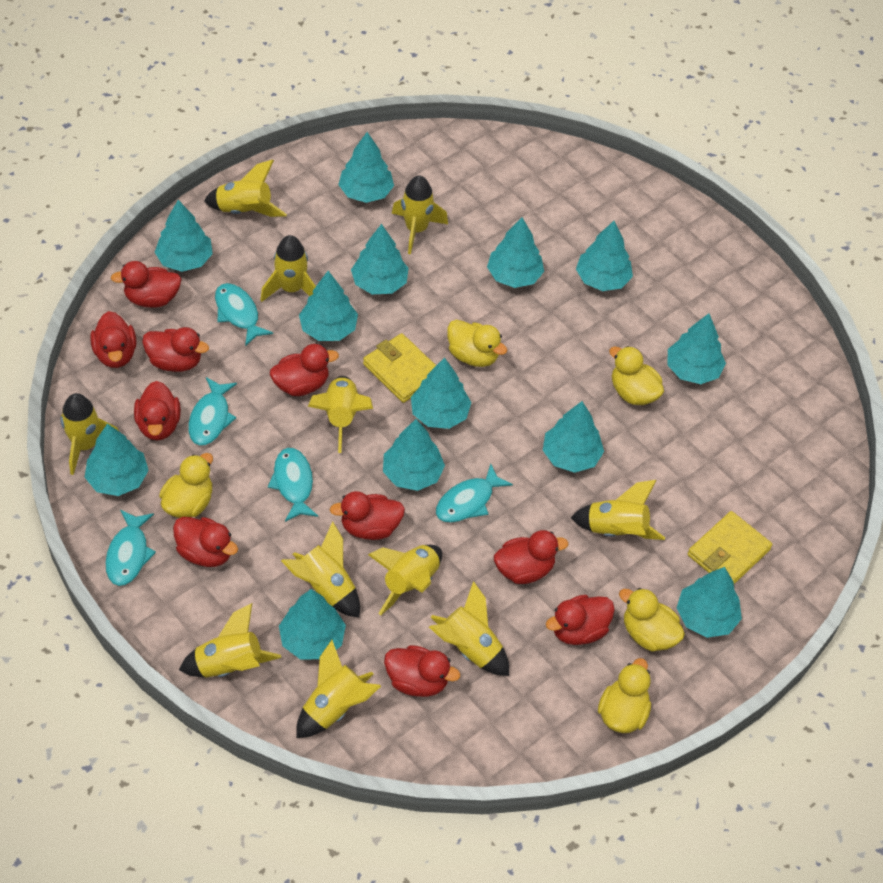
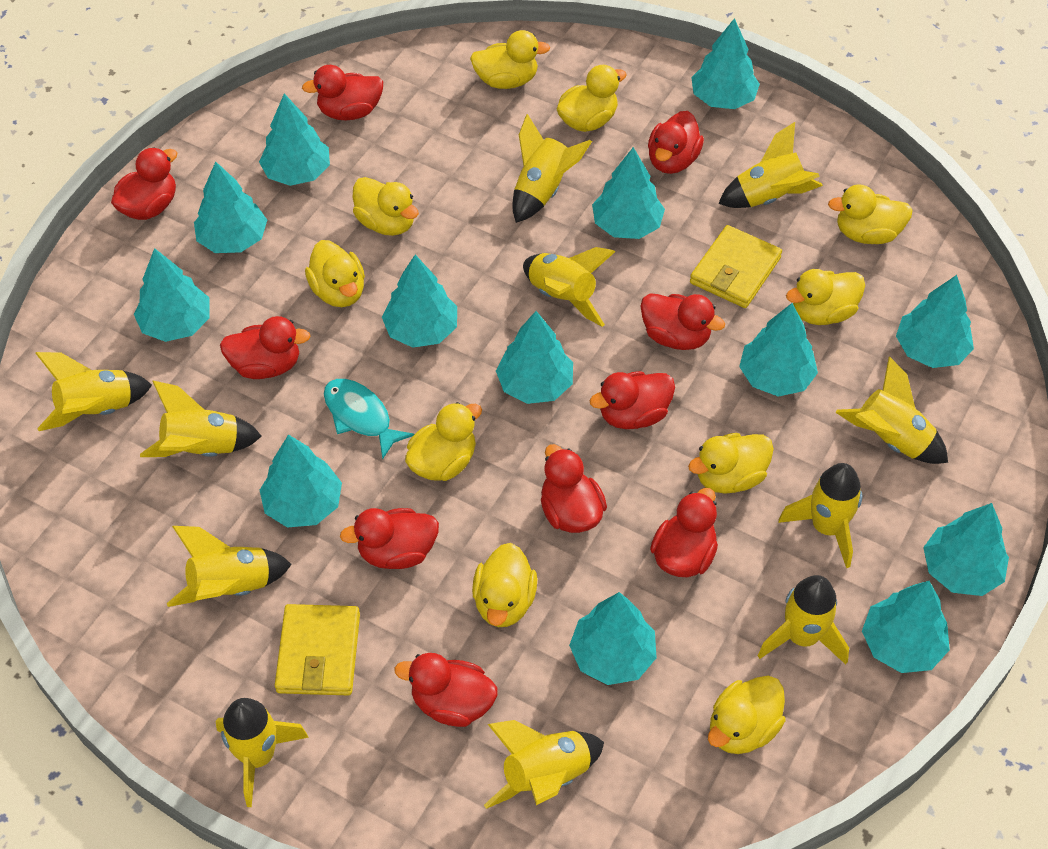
turquoise fish: 5 -> 1
yellow duck: 5 -> 10

